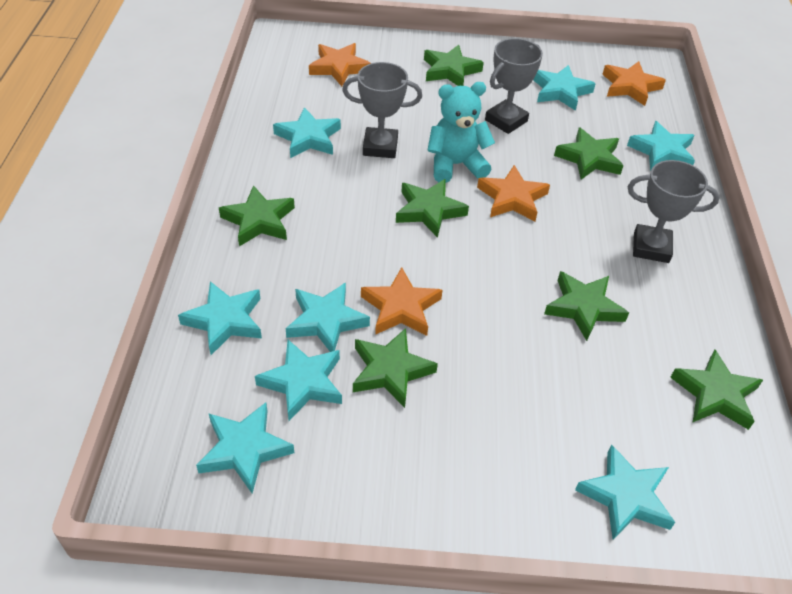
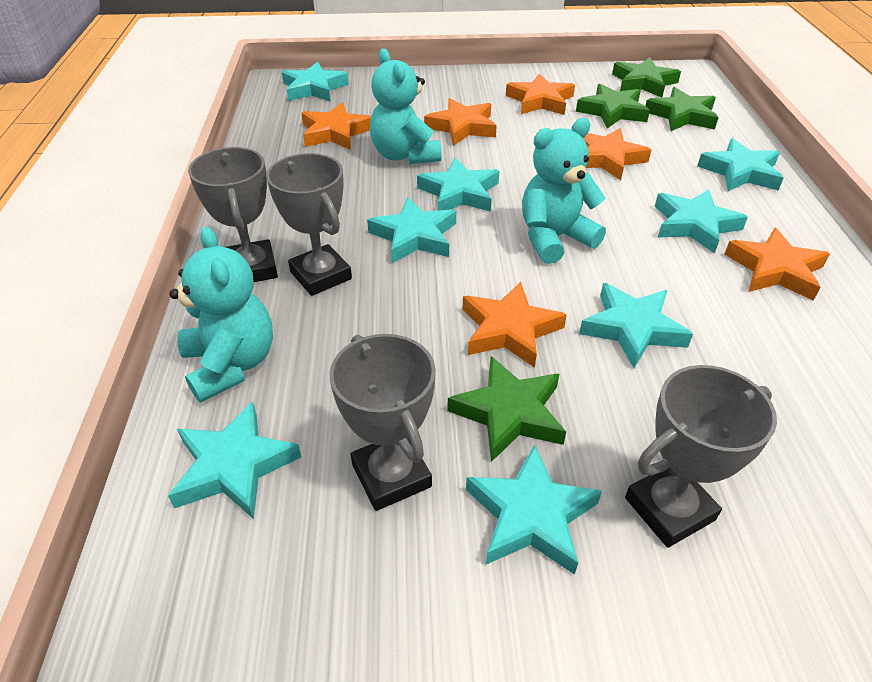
green star: 7 -> 4
grey trophy: 3 -> 4
orange star: 4 -> 6
turquoise teddy bear: 1 -> 3

